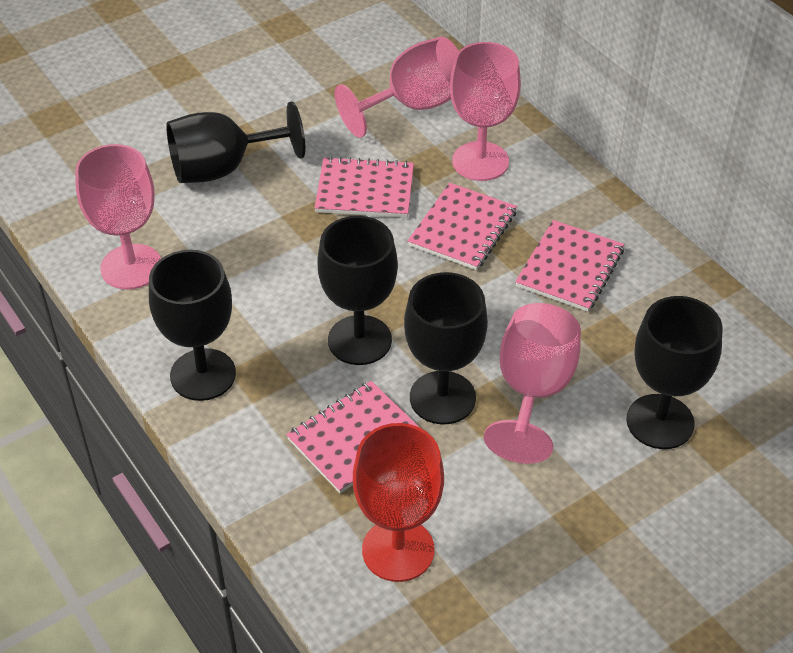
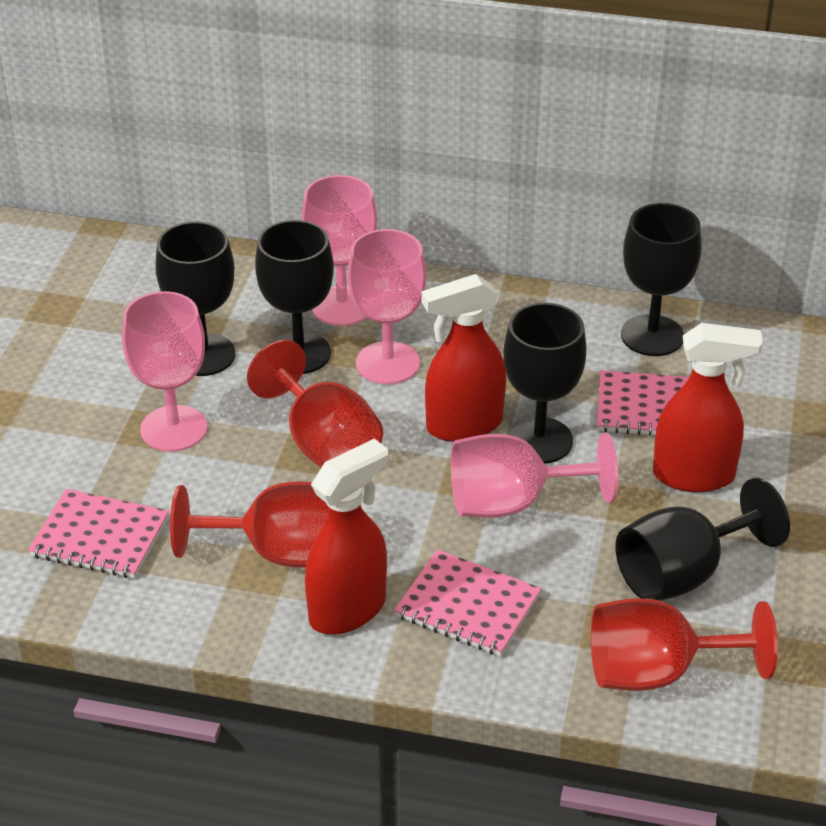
pink notebook: 4 -> 3
red goblet: 1 -> 3
red spray bottle: 0 -> 3

